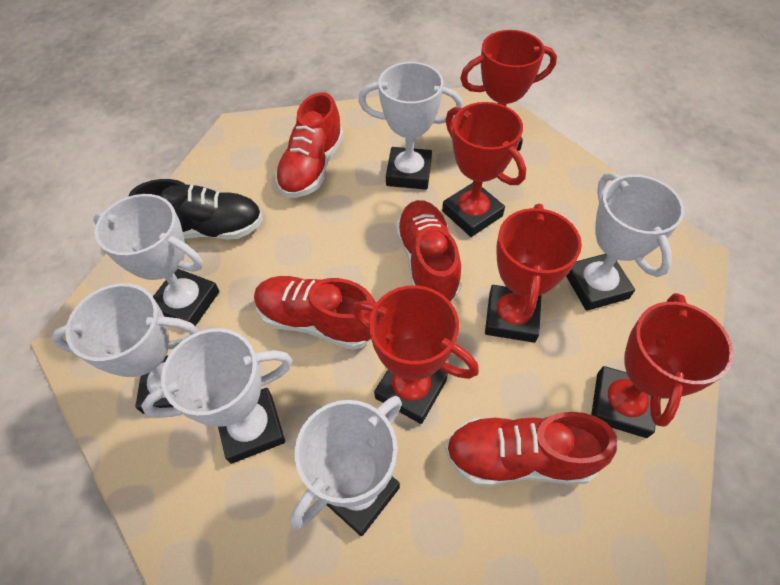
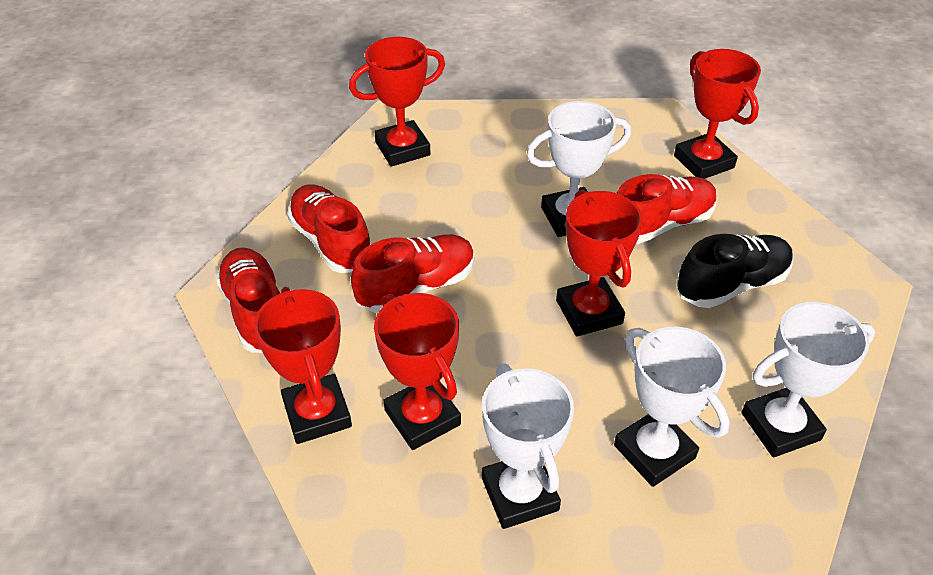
white trophy: 6 -> 4

